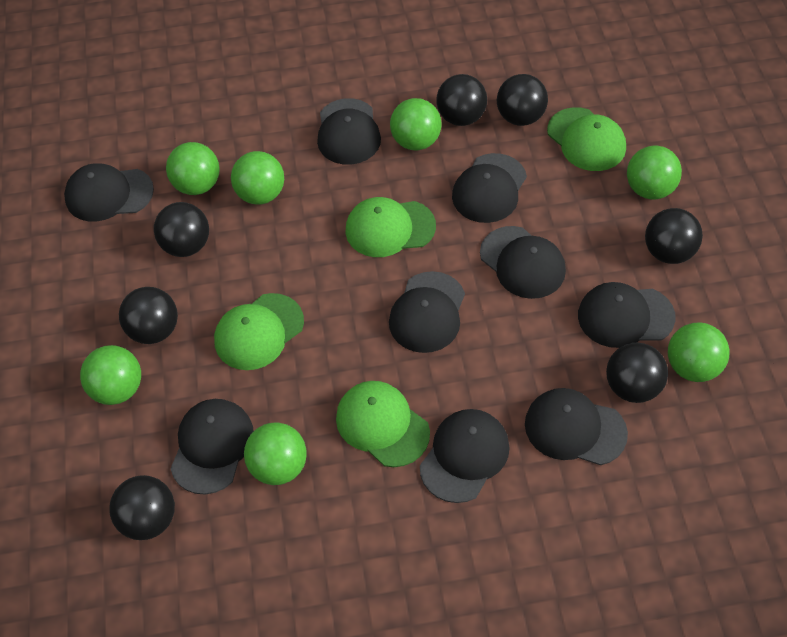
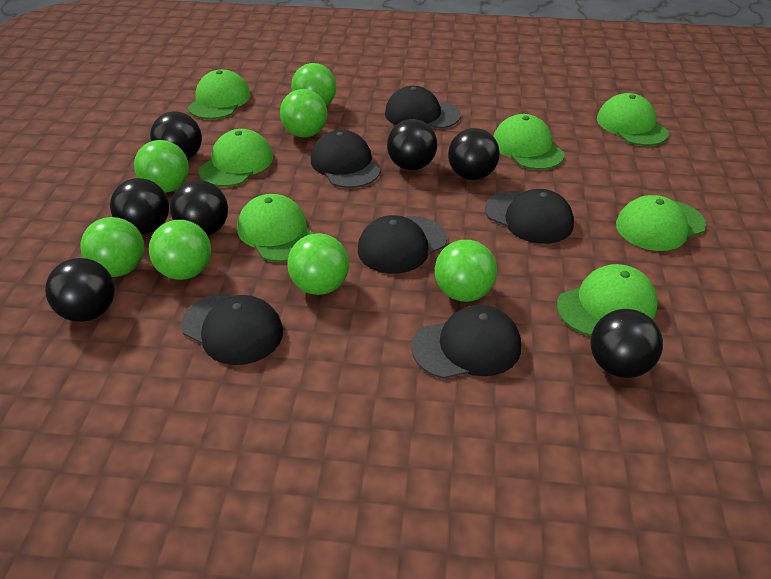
black cap: 9 -> 6
green cap: 4 -> 7

